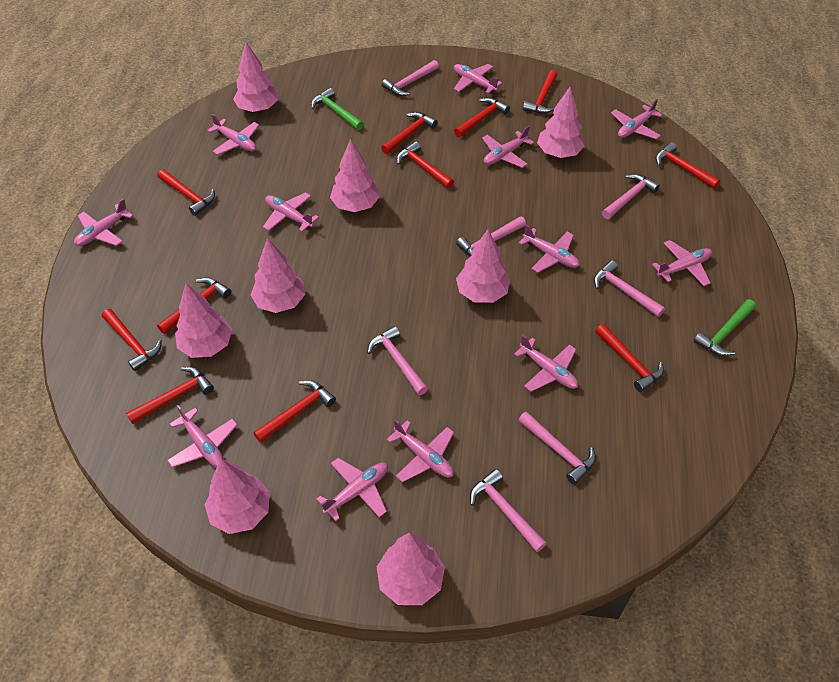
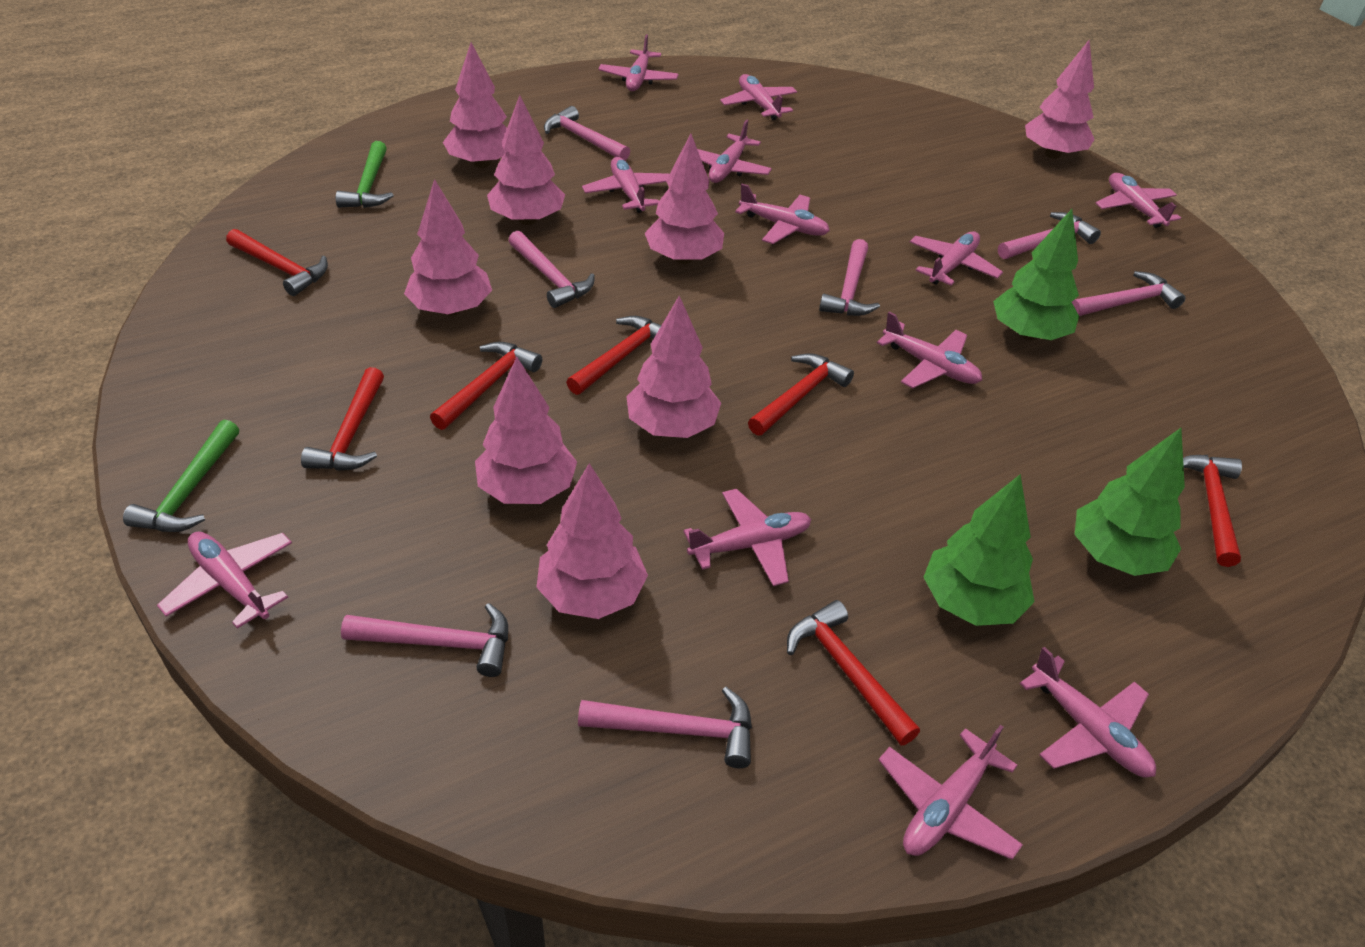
green tree: 0 -> 3
red hammer: 11 -> 7

